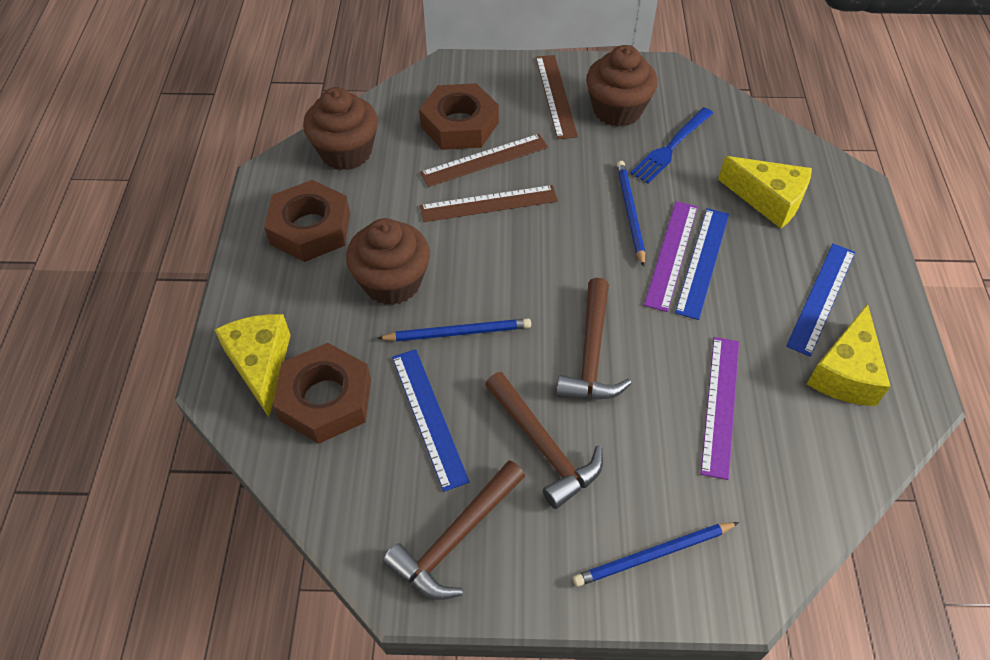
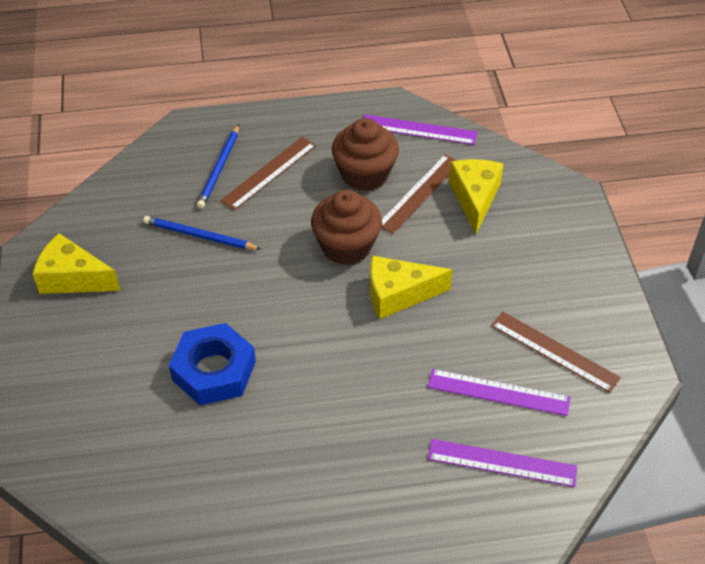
blue fork: 1 -> 0
blue nut: 0 -> 1
blue pencil: 3 -> 2
blue ruler: 3 -> 0
brown cupcake: 3 -> 2
brown hammer: 3 -> 0
brown nut: 3 -> 0
purple ruler: 2 -> 3

